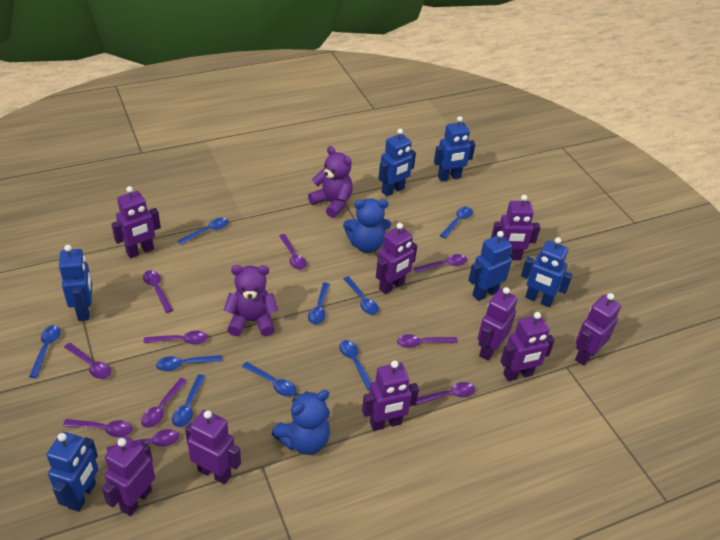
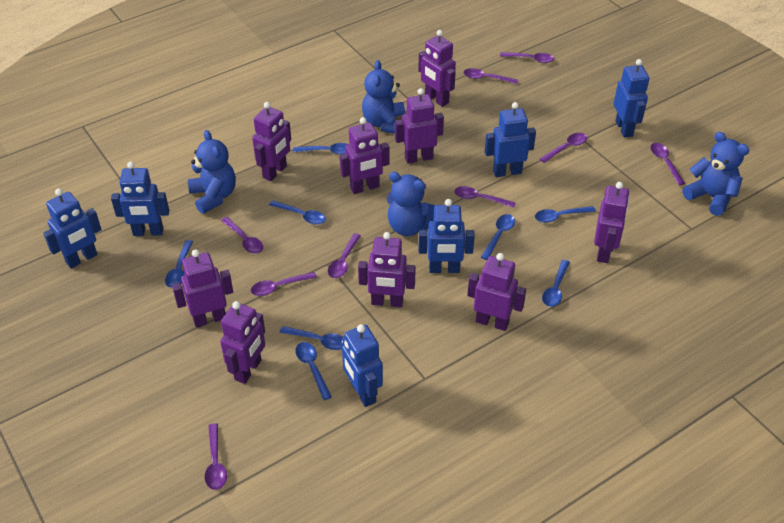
blue spoon: 9 -> 8
blue teddy bear: 2 -> 4
purple spoon: 10 -> 9
purple teddy bear: 2 -> 0

